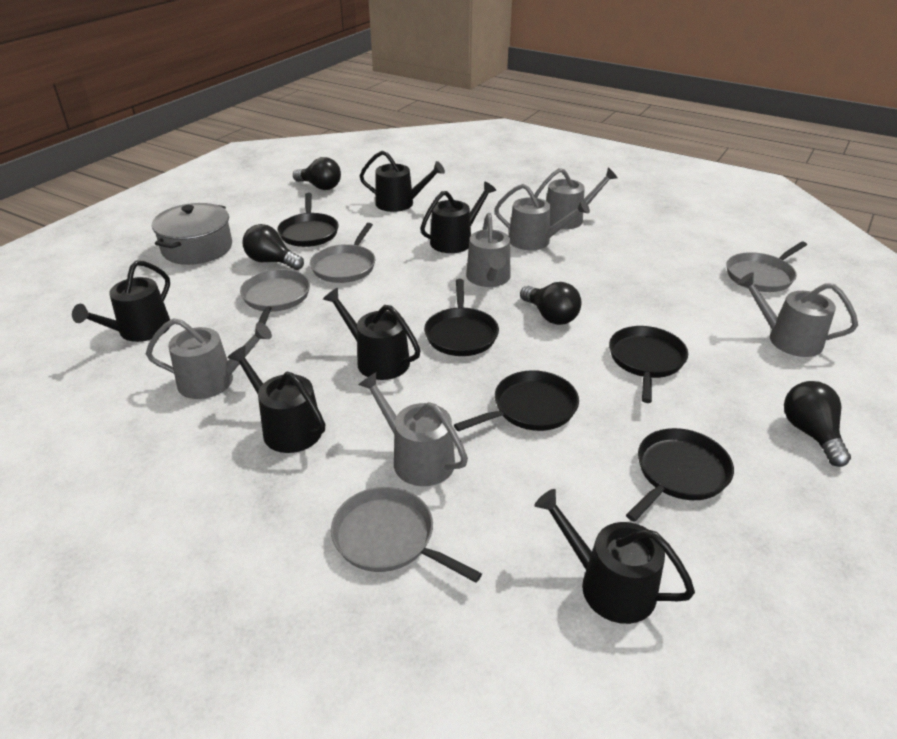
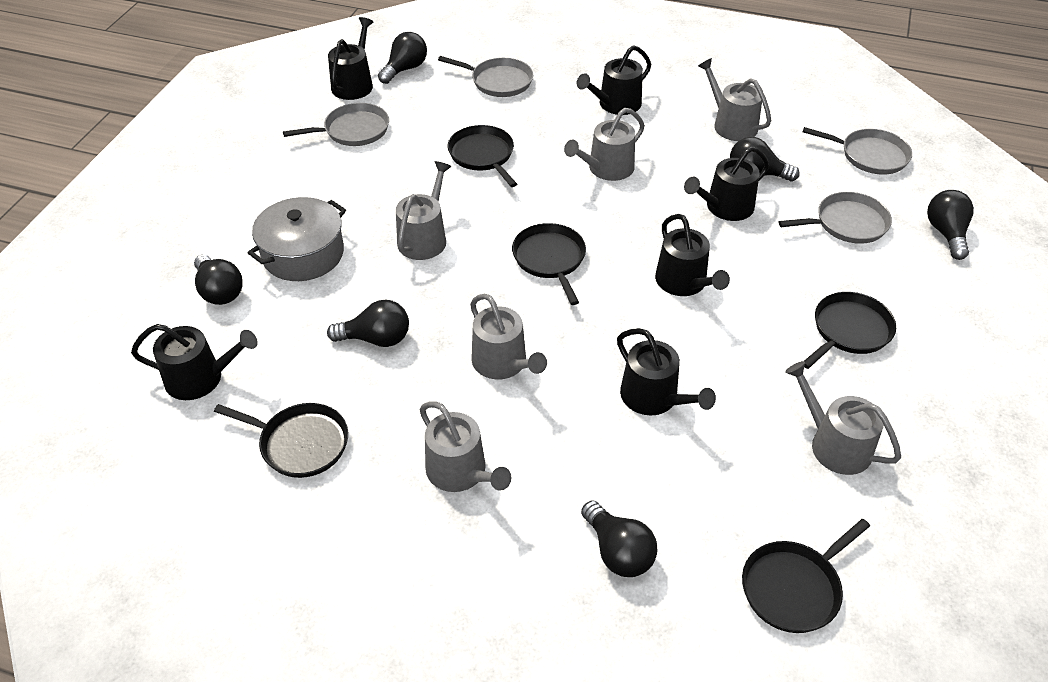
black light bulb: 4 -> 6

